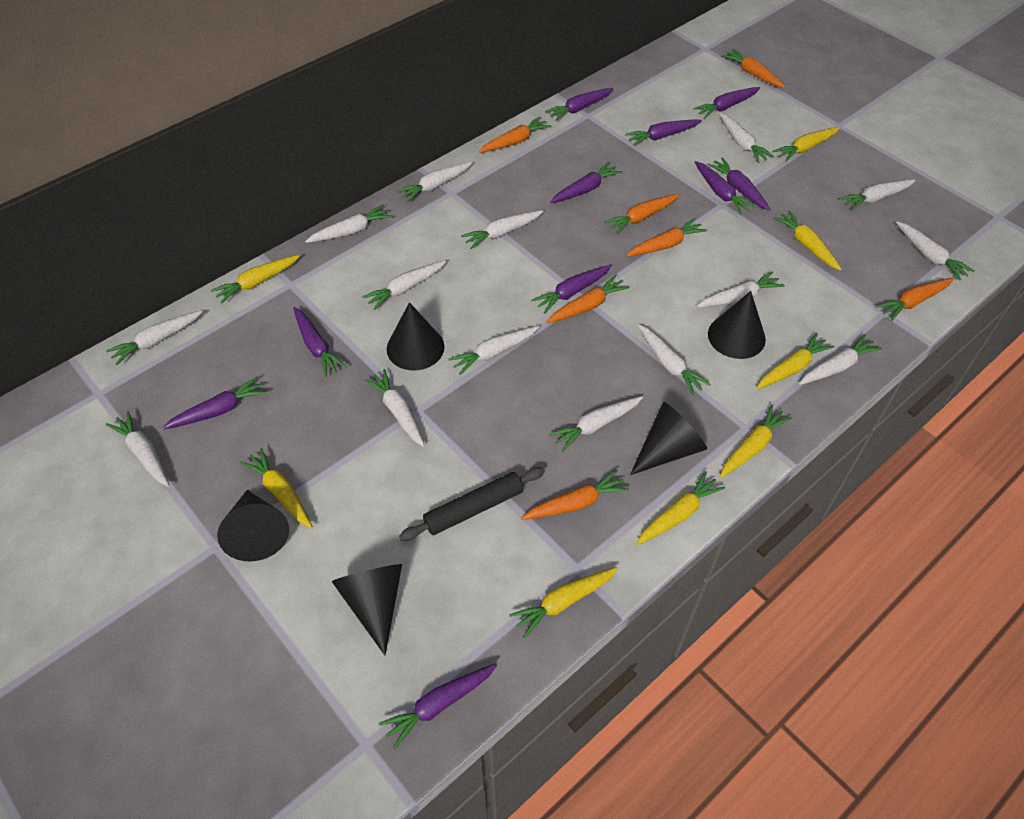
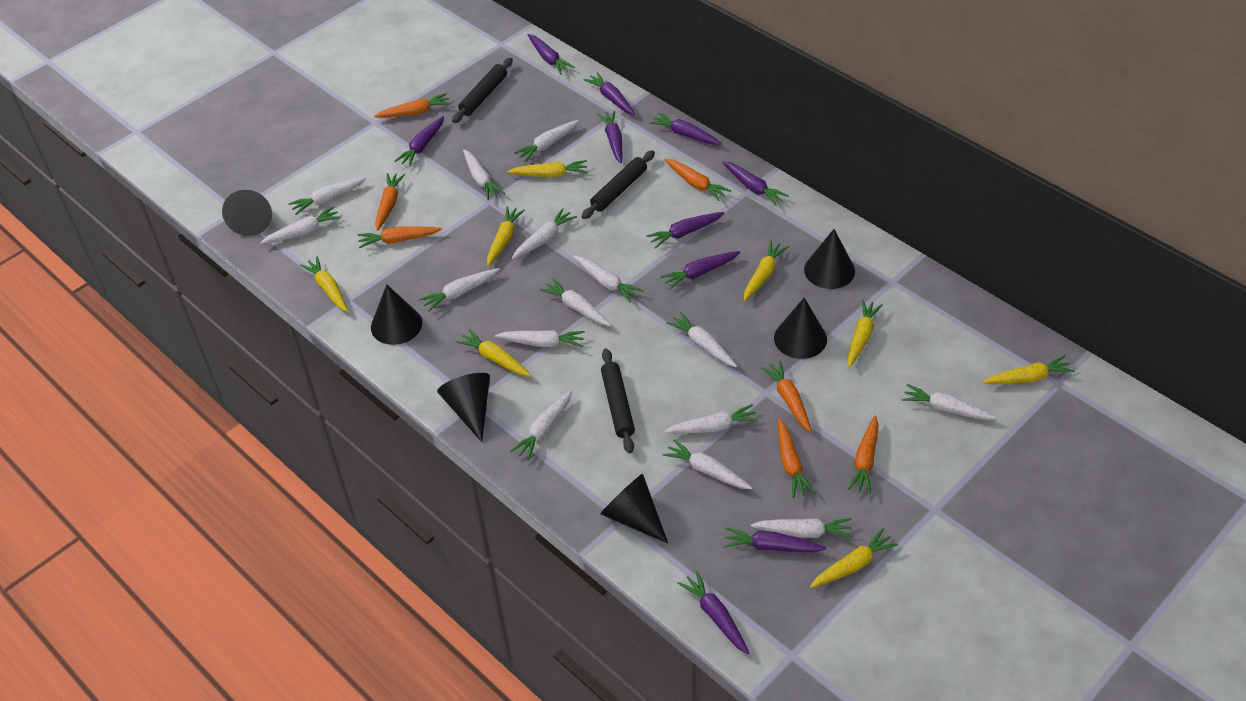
black cone: 5 -> 6
black rolling pin: 1 -> 3

